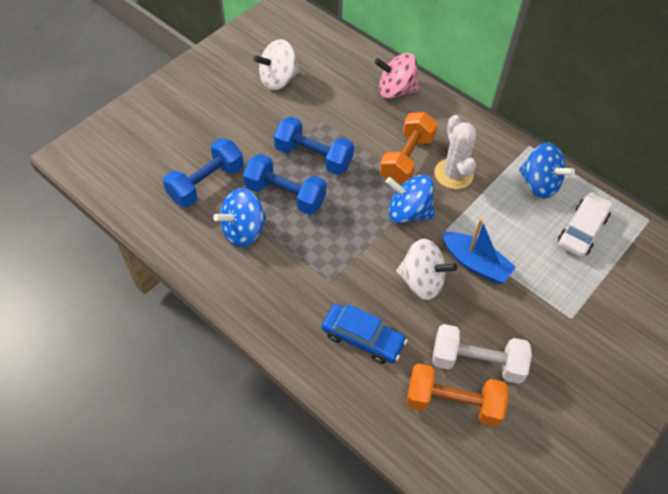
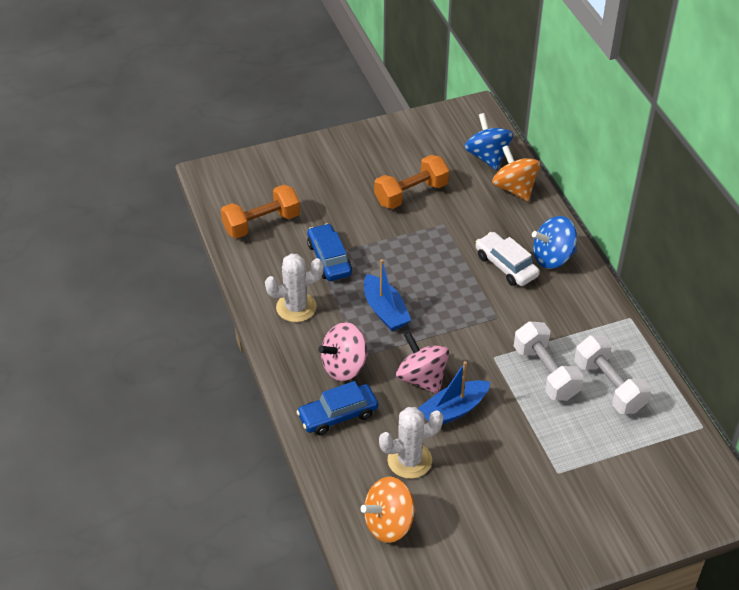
blue boat: 1 -> 2
blue car: 1 -> 2
blue dumbbell: 3 -> 0
blue spinning top: 3 -> 2
orange spinning top: 0 -> 2
pink spinning top: 1 -> 2
white cactus: 1 -> 2
white dumbbell: 1 -> 2
white spinning top: 2 -> 0

